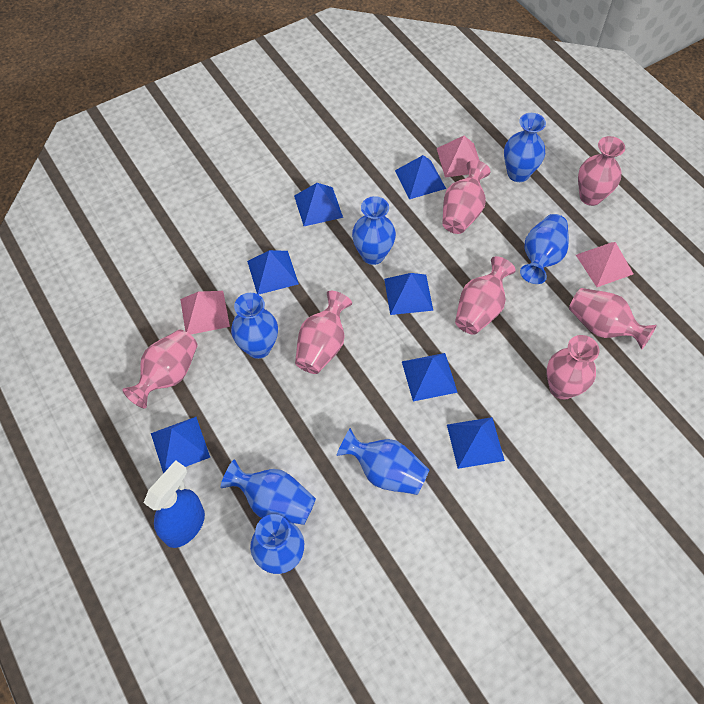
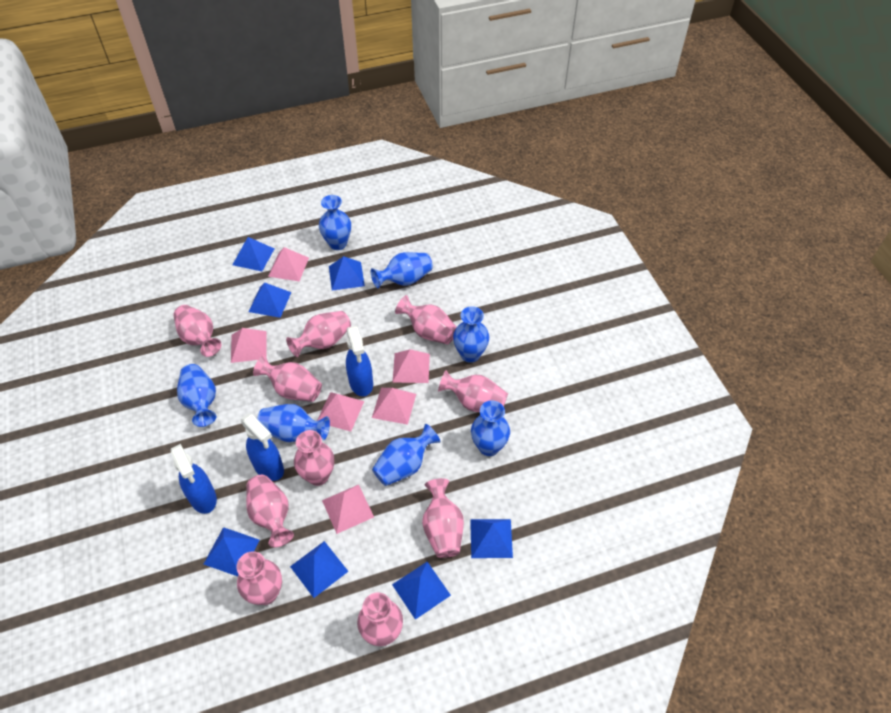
blue spray bottle: 1 -> 3
pink pyramid: 3 -> 6
pink vase: 7 -> 10

